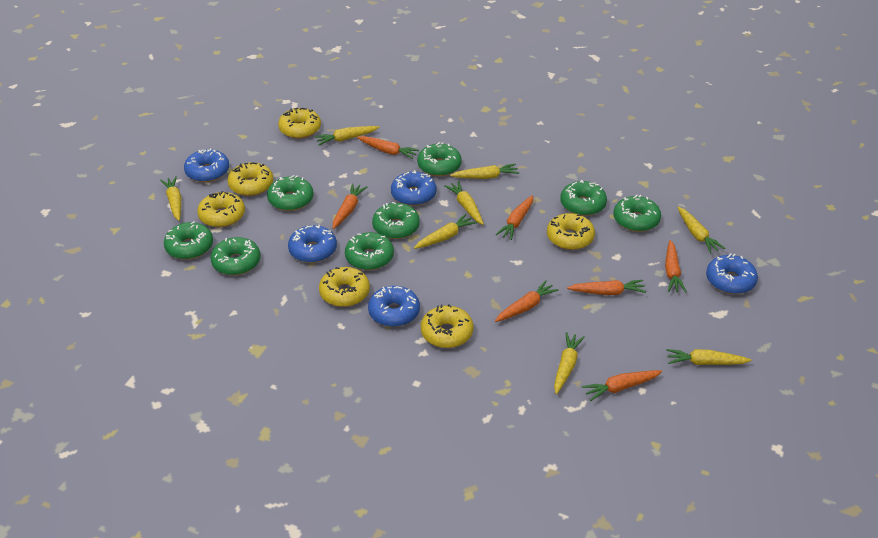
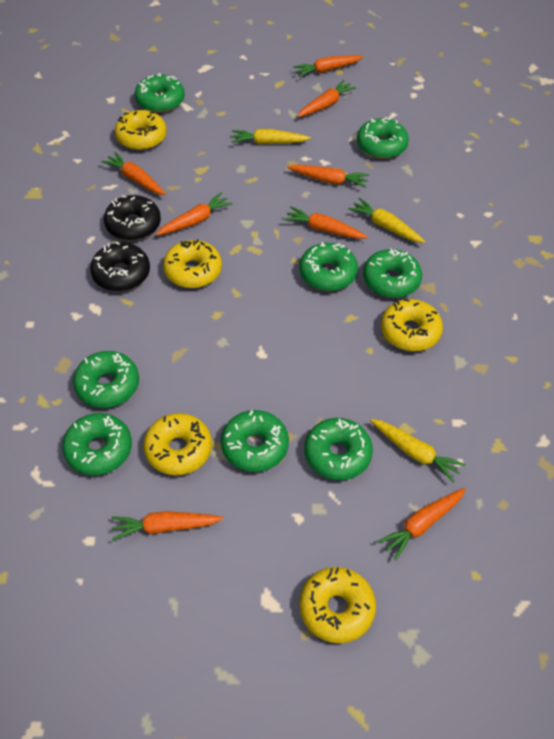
black donut: 0 -> 2
blue donut: 5 -> 0
orange carrot: 7 -> 8
yellow carrot: 8 -> 3
yellow donut: 6 -> 5

